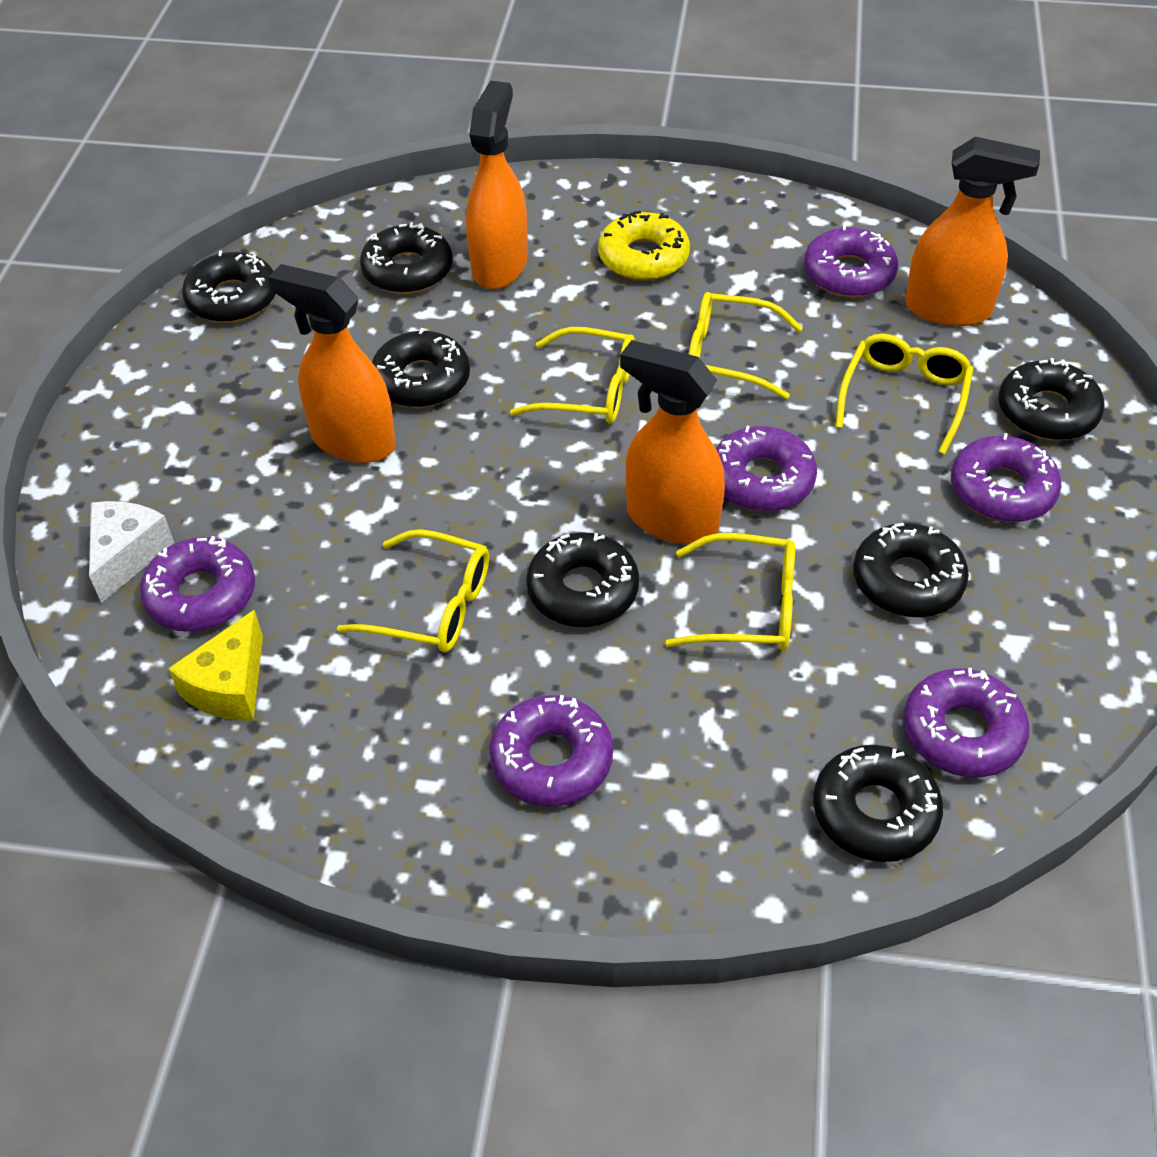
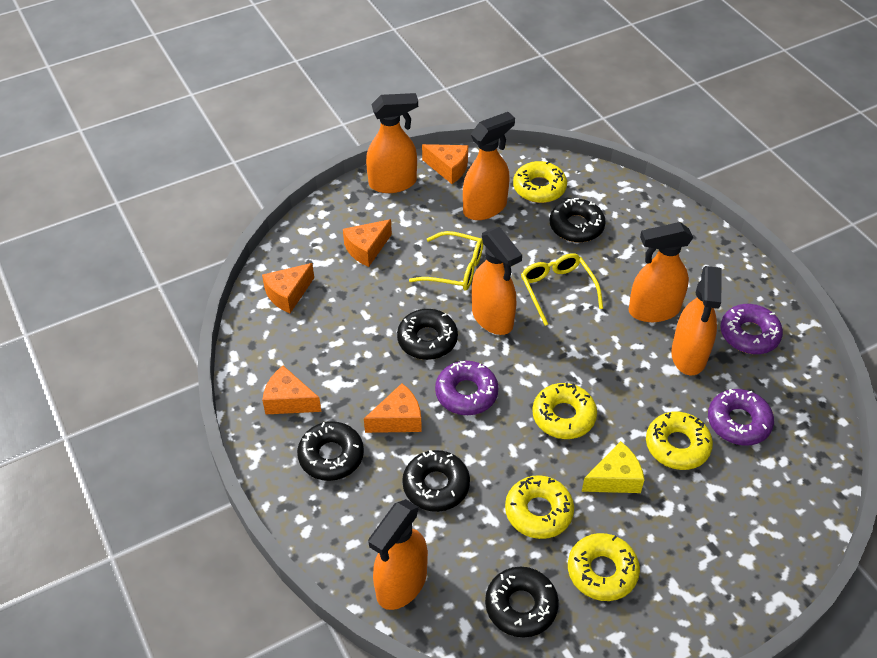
black donut: 7 -> 5
orange cheese: 0 -> 5
orange spray bottle: 4 -> 6
purple donut: 6 -> 3
white cheese: 1 -> 0
yellow donut: 1 -> 5
yellow glasses: 5 -> 2

